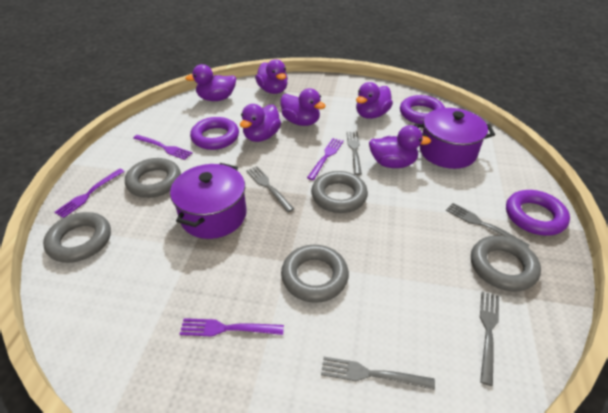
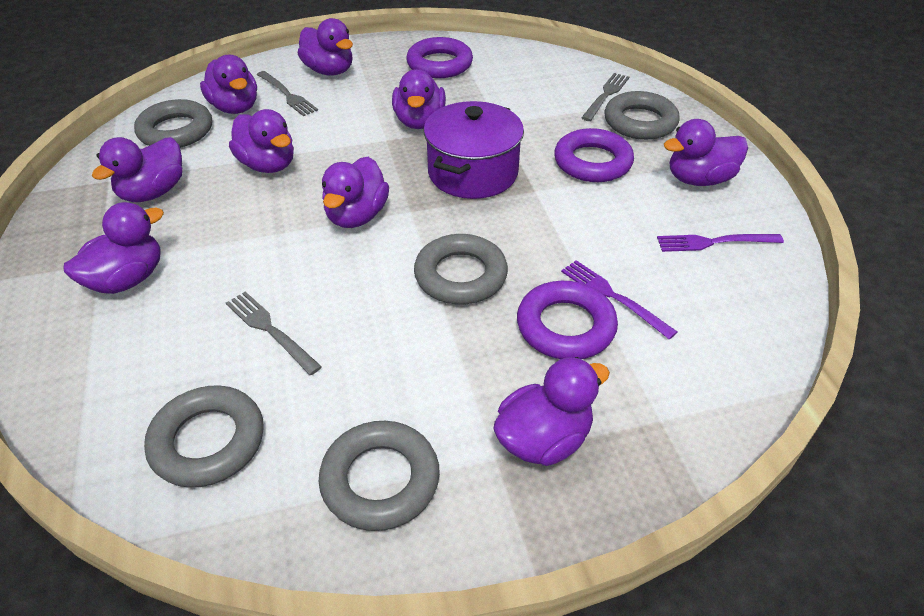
grey fork: 5 -> 3
purple duck: 6 -> 9
purple fork: 4 -> 2
purple pot: 2 -> 1

